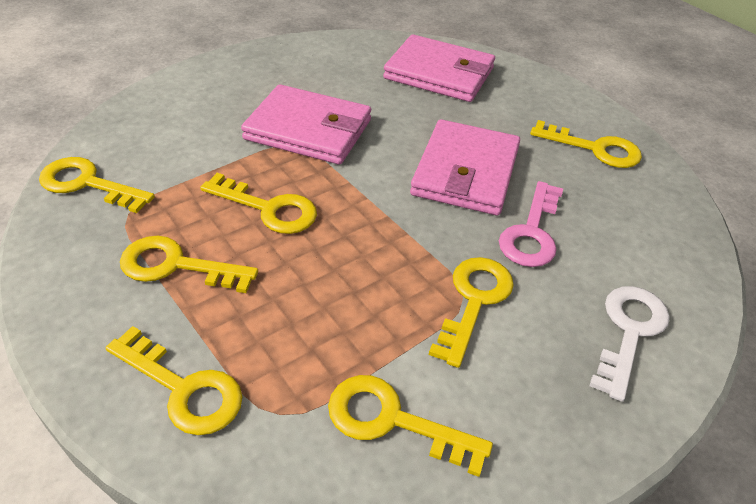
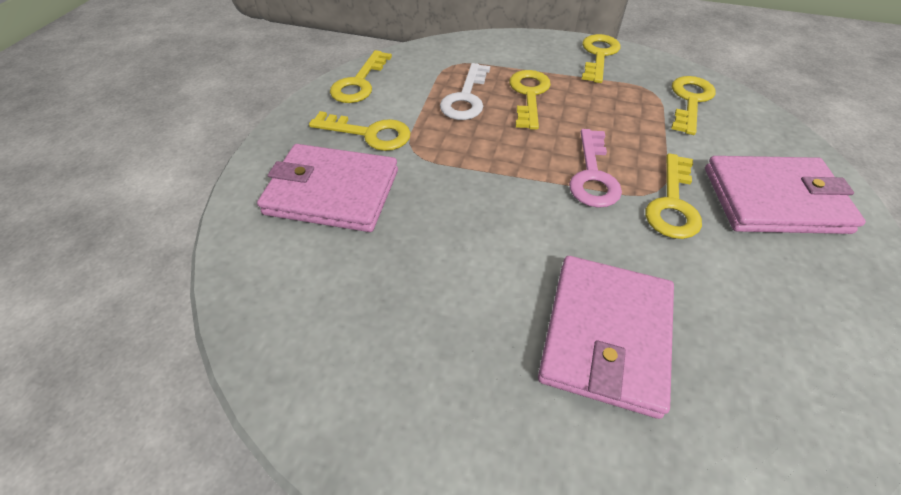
yellow key: 7 -> 6

